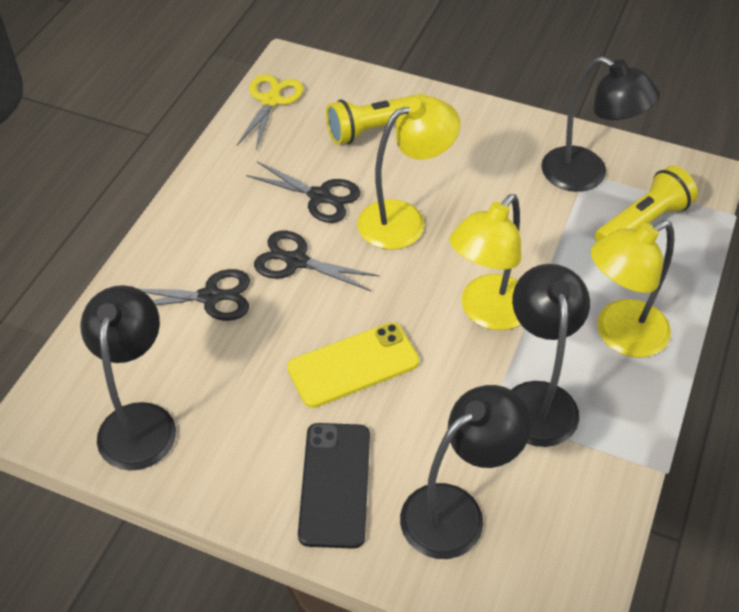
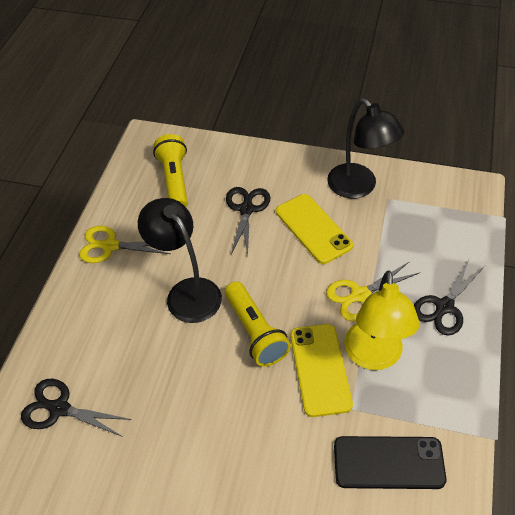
black lamp: 4 -> 2
yellow lamp: 3 -> 1
yellow phone: 1 -> 2
yellow scissors: 1 -> 2

